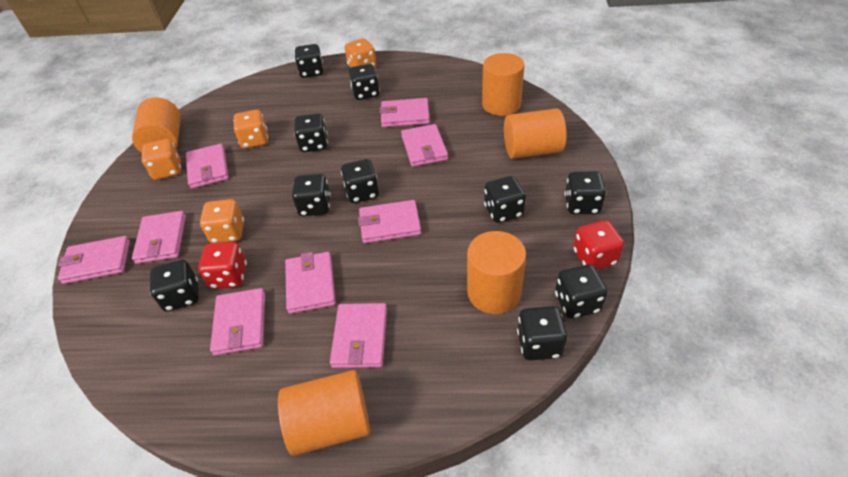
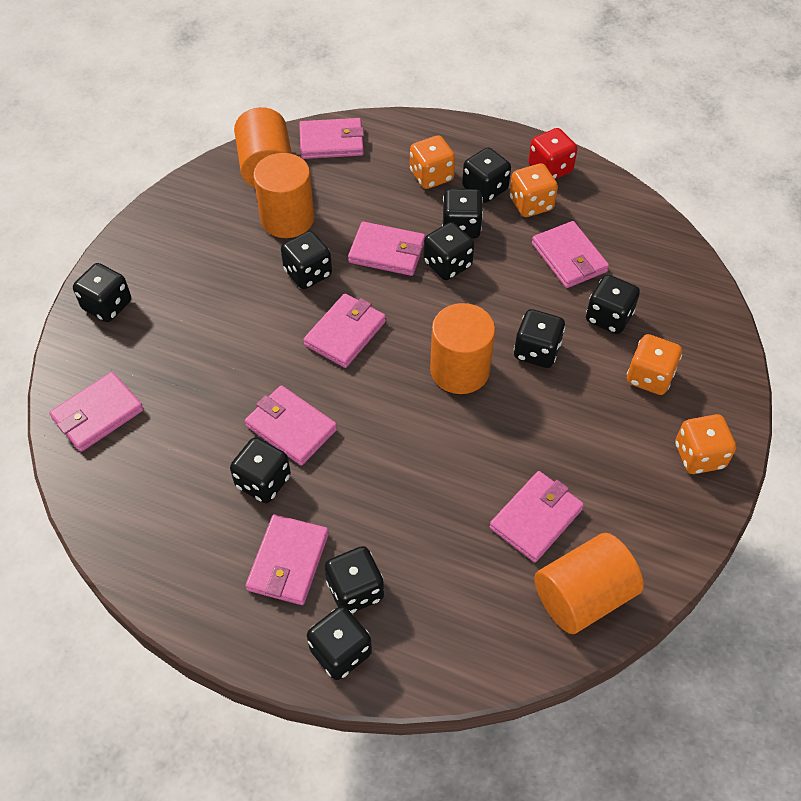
orange cylinder: 5 -> 4
pink wallet: 9 -> 8
red dice: 2 -> 1

